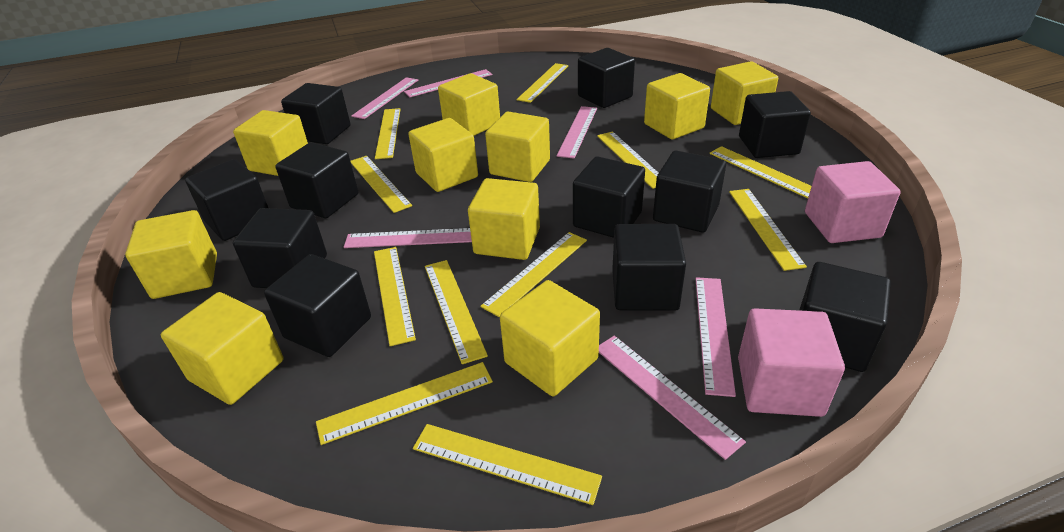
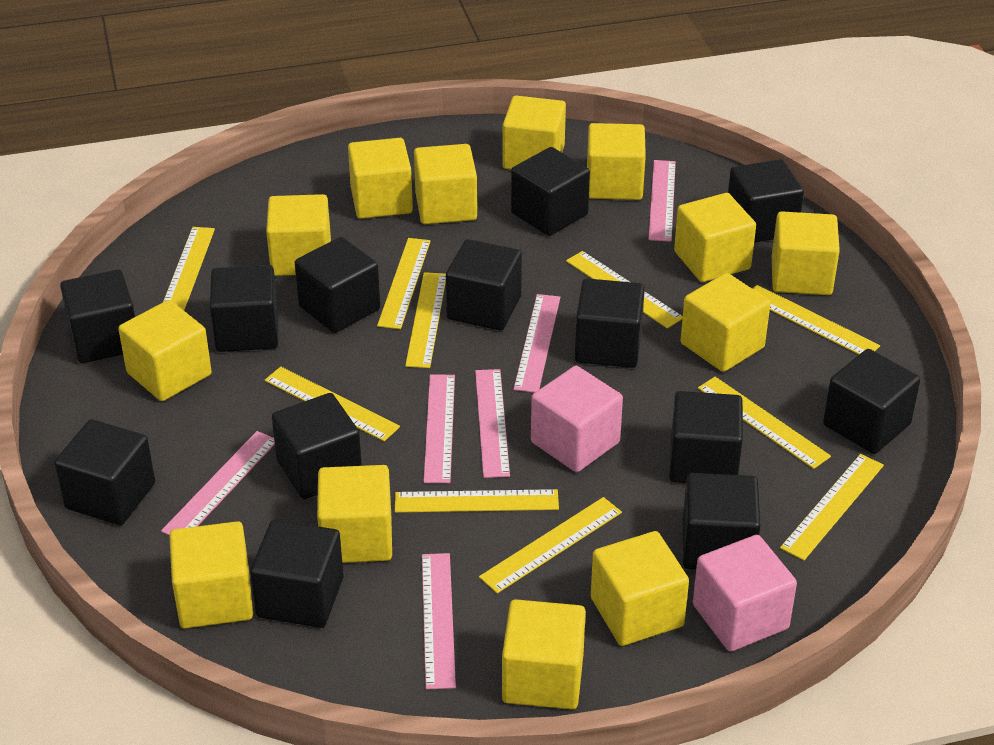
black cube: 11 -> 13
yellow cube: 10 -> 13
yellow ruler: 11 -> 10

